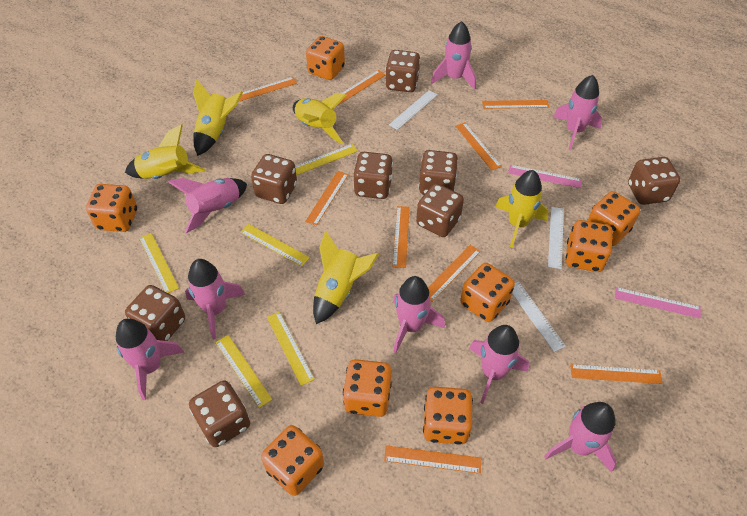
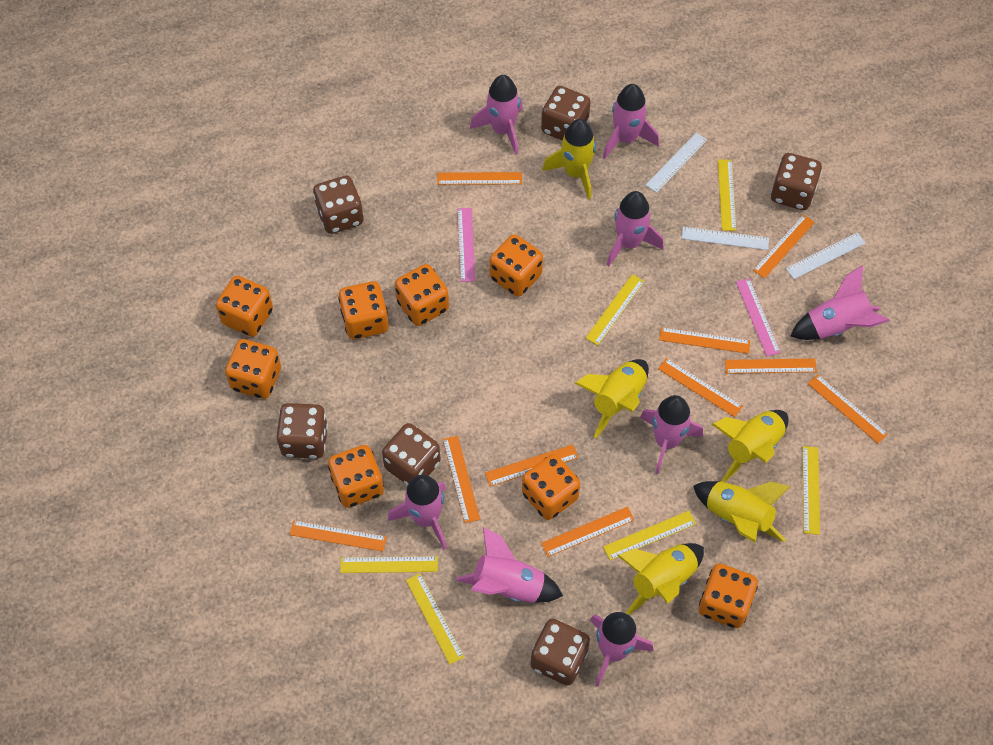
brown dice: 8 -> 6
orange ruler: 9 -> 10
yellow ruler: 5 -> 6

